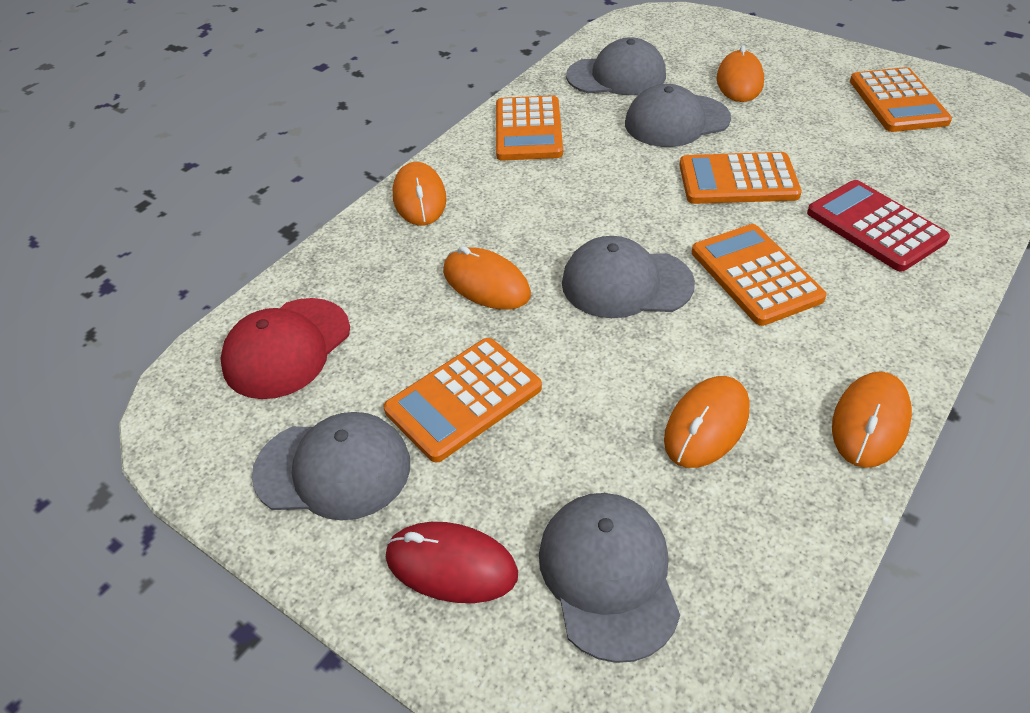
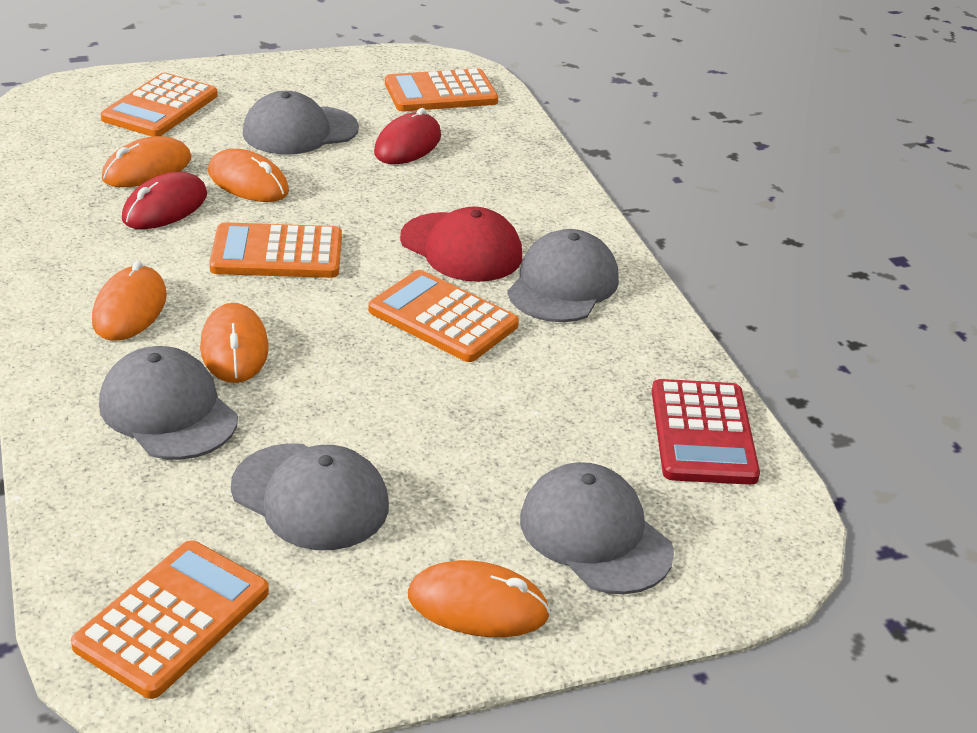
red mouse: 1 -> 2

